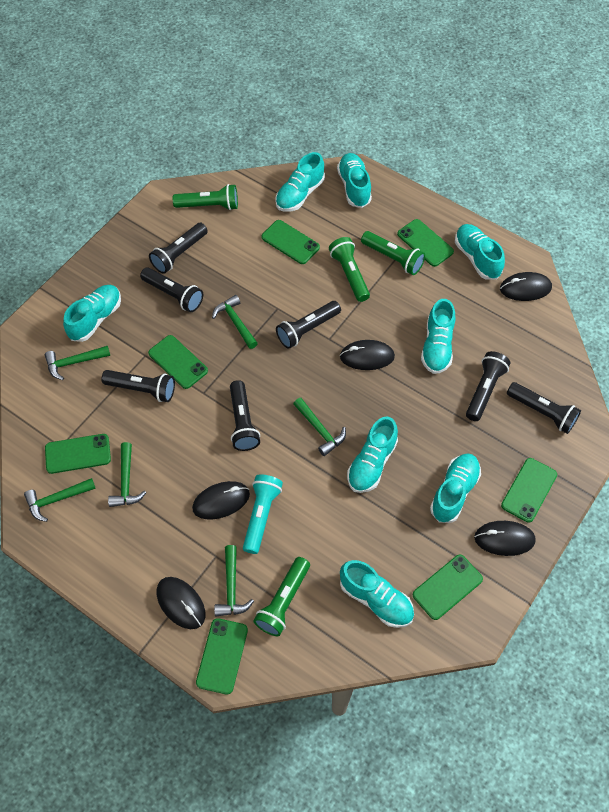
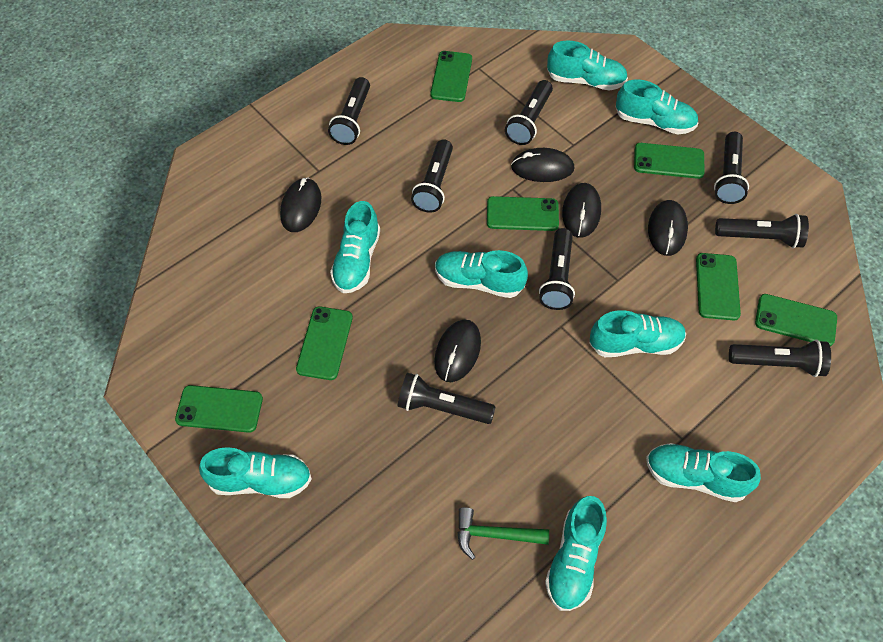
black flashlight: 7 -> 8
green flashlight: 4 -> 0
green hammer: 6 -> 1
turquoise flashlight: 1 -> 0

